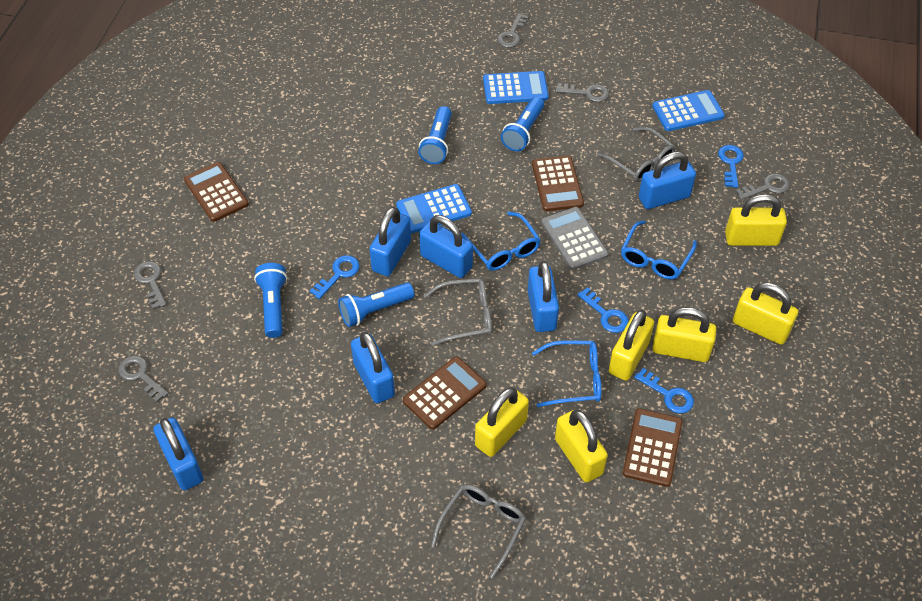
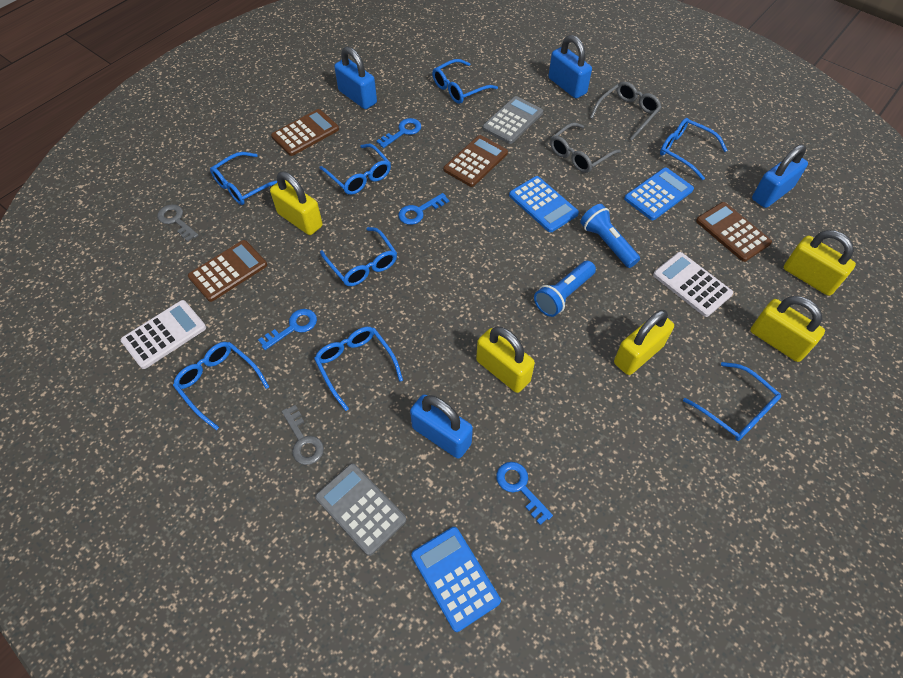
blue flashlight: 4 -> 2
blue glasses: 3 -> 8
blue padlock: 6 -> 4
grey calculator: 1 -> 2
grey glasses: 3 -> 2
grey key: 5 -> 2
white calculator: 0 -> 2
yellow padlock: 6 -> 5

